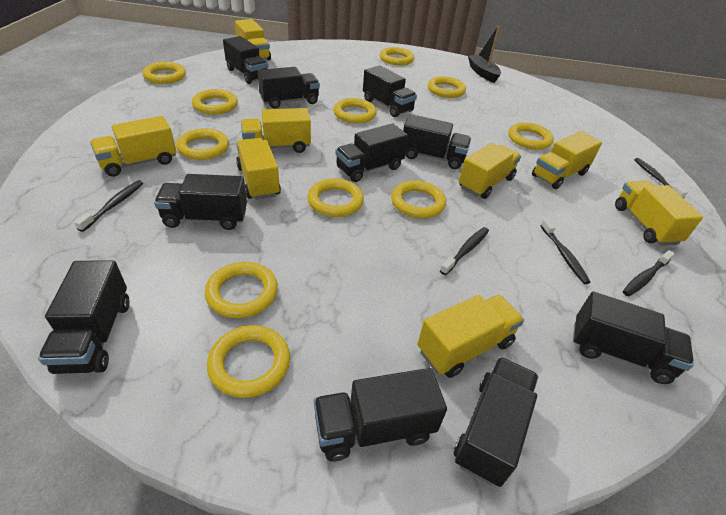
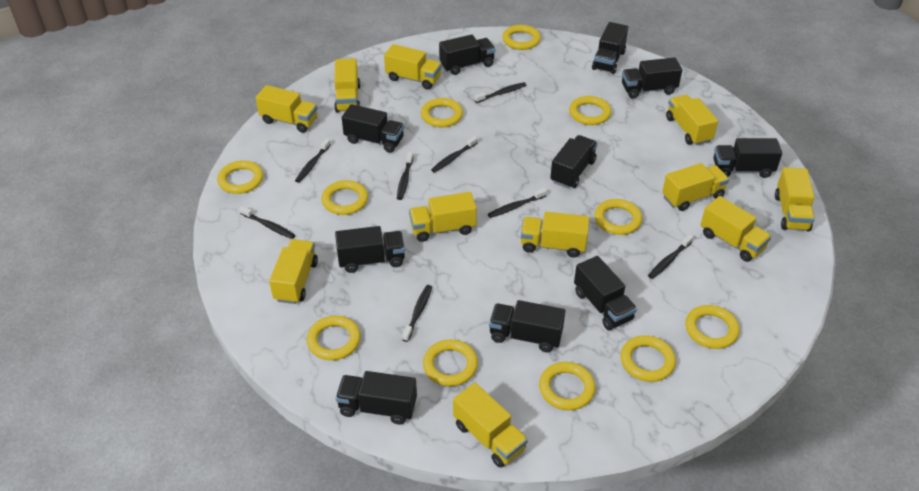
black boat: 1 -> 0
black toothbrush: 5 -> 8
yellow truck: 8 -> 11

